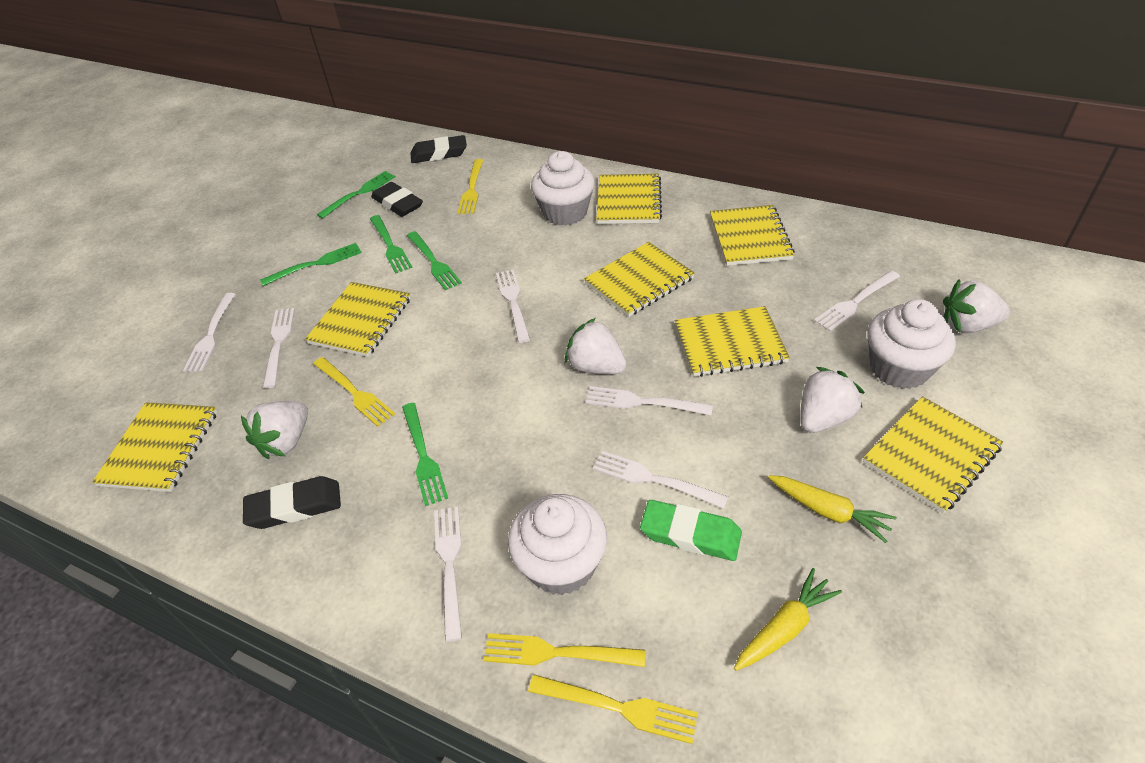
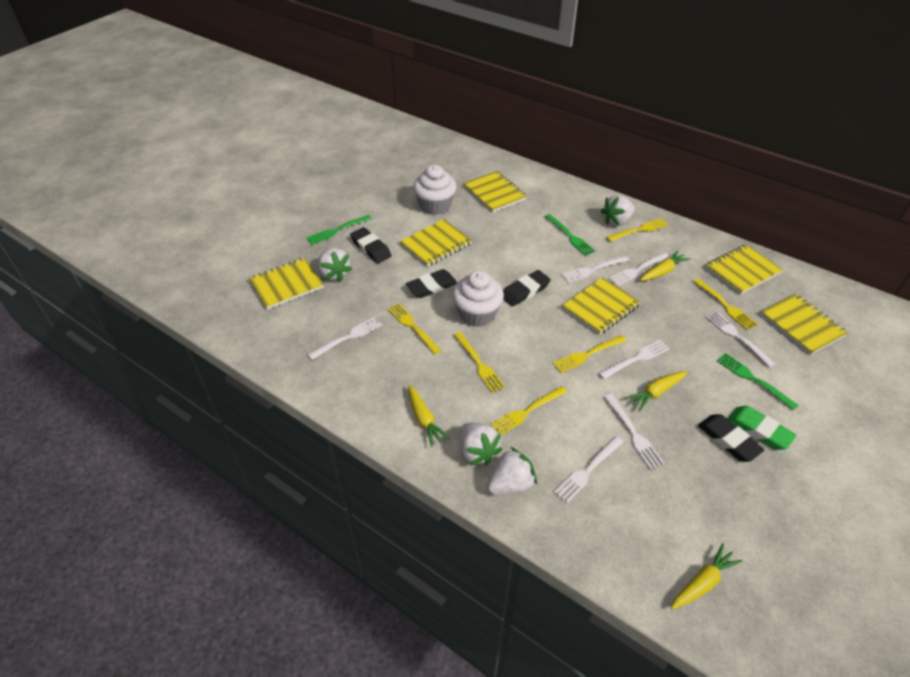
black eraser: 3 -> 4
green fork: 5 -> 3
white cupcake: 3 -> 2
yellow carrot: 2 -> 4
yellow fork: 4 -> 6
yellow notebook: 7 -> 6

